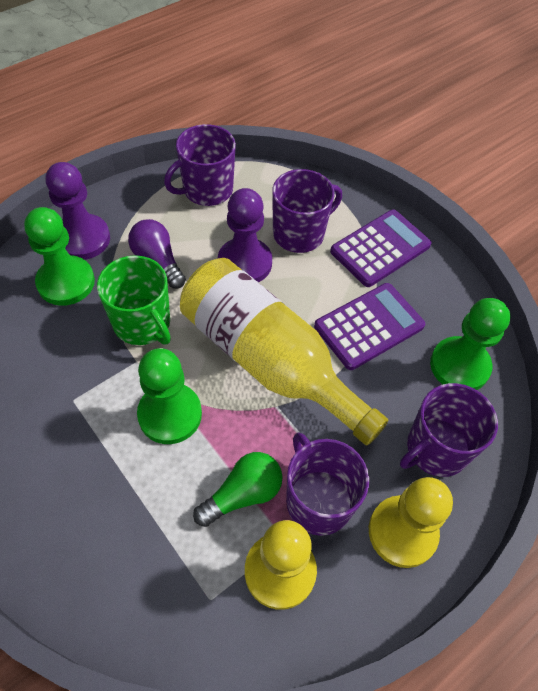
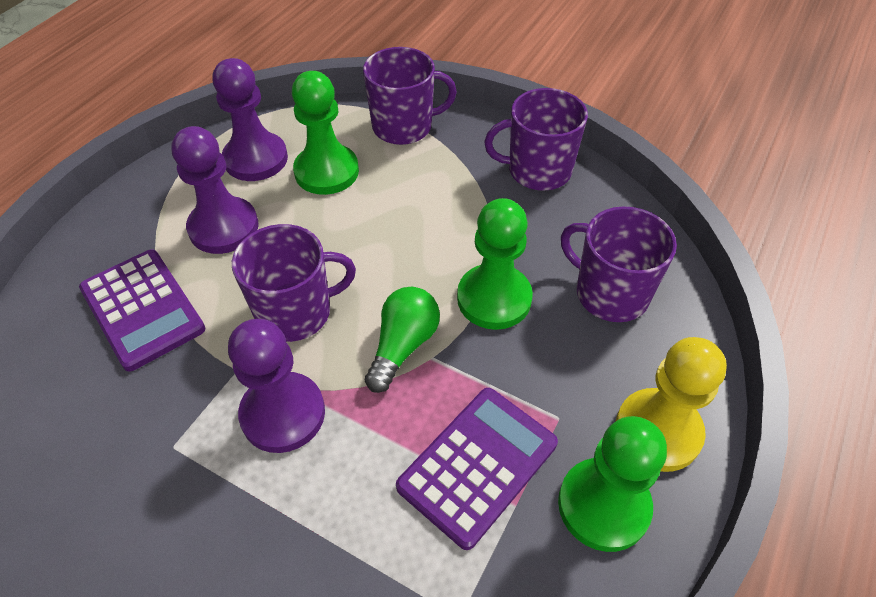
green mug: 1 -> 0
purple light bulb: 1 -> 0
purple pawn: 2 -> 3
yellow bottle: 1 -> 0
yellow pawn: 2 -> 1

